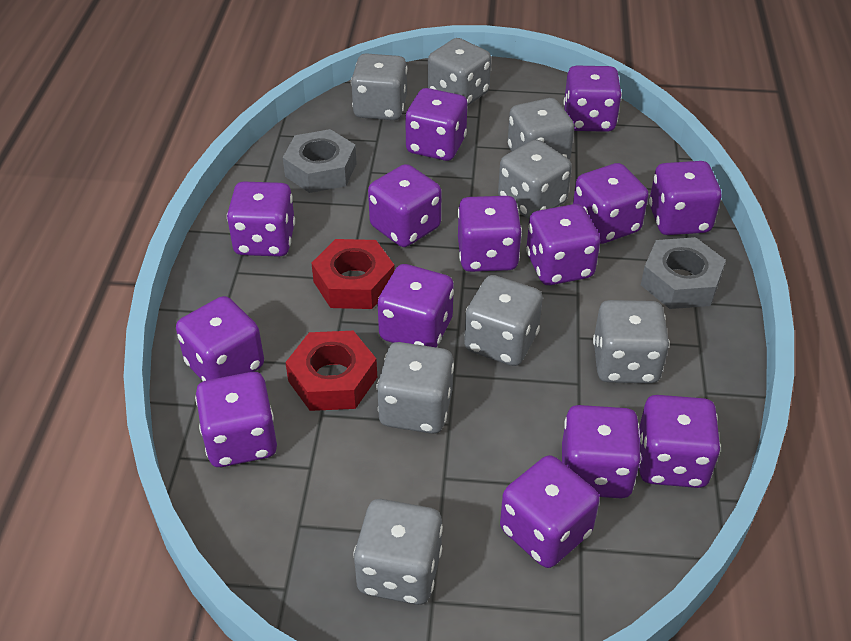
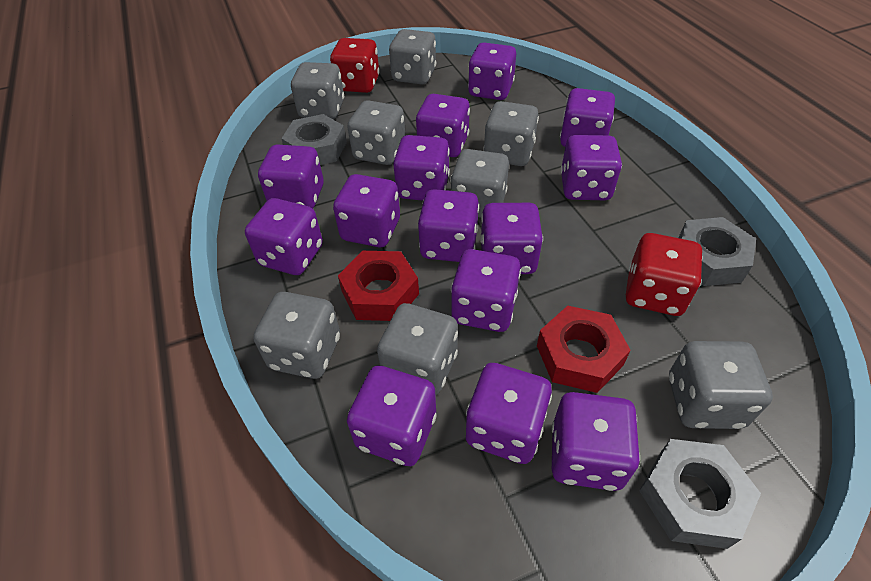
grey nut: 2 -> 3
red dice: 0 -> 2

